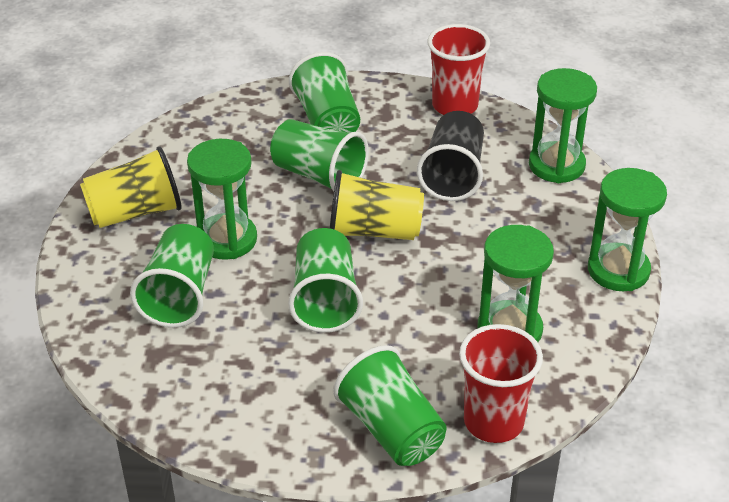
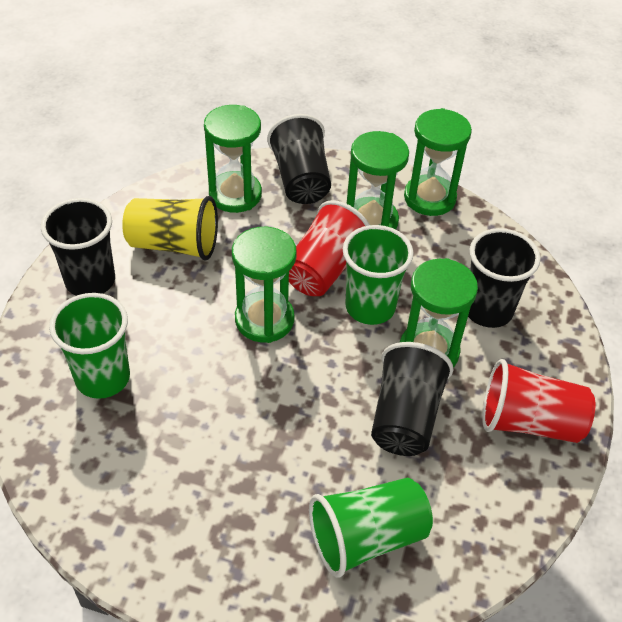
black cup: 1 -> 4
green cup: 5 -> 3
green hourglass: 4 -> 5
yellow cup: 2 -> 1

